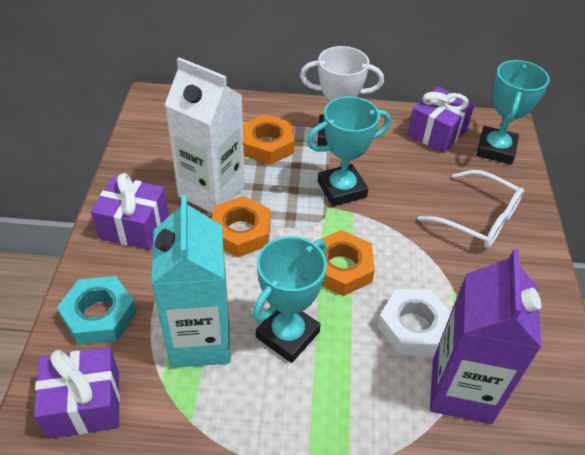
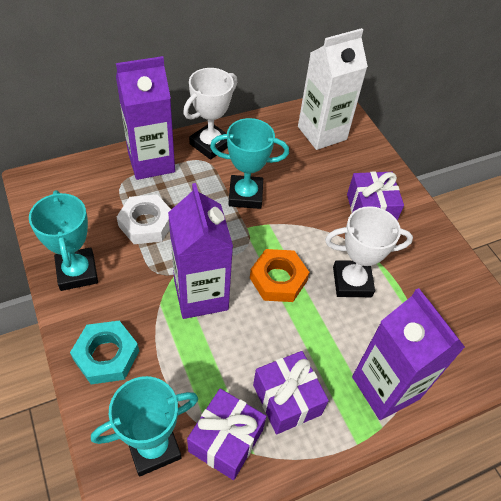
orange nut: 3 -> 1
purple carton: 1 -> 3
turquoise carton: 1 -> 0
white glasses: 1 -> 0
white trophy: 1 -> 2

